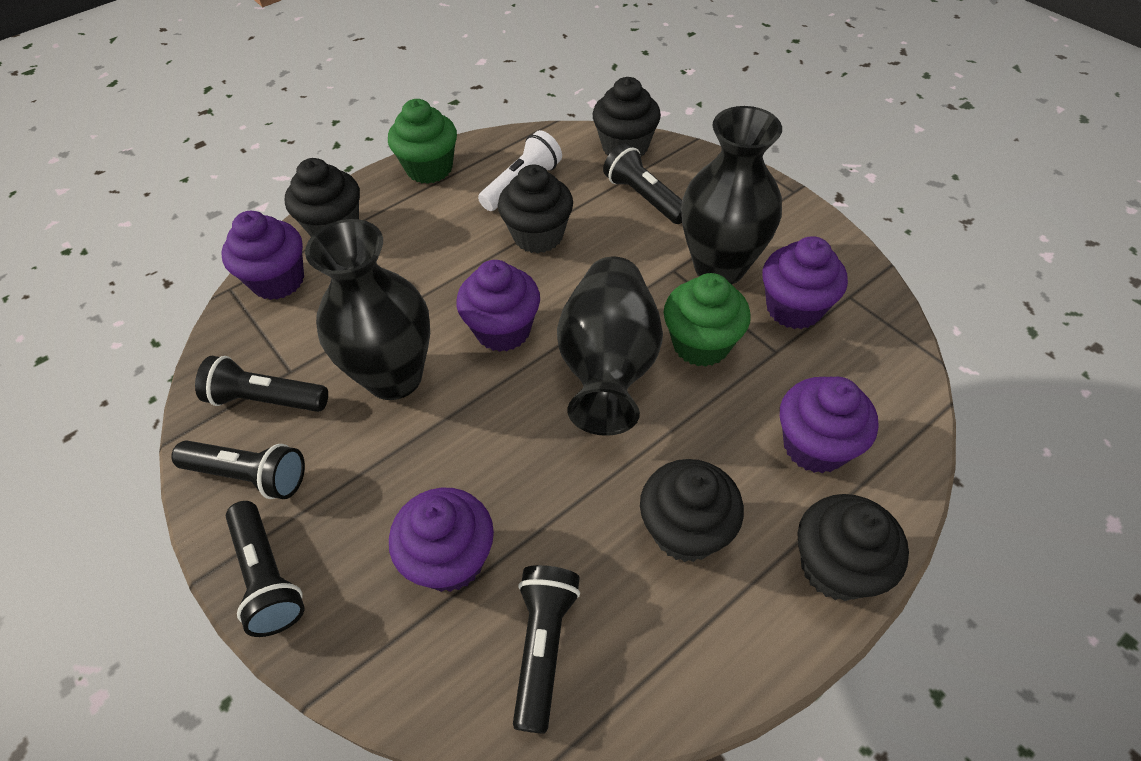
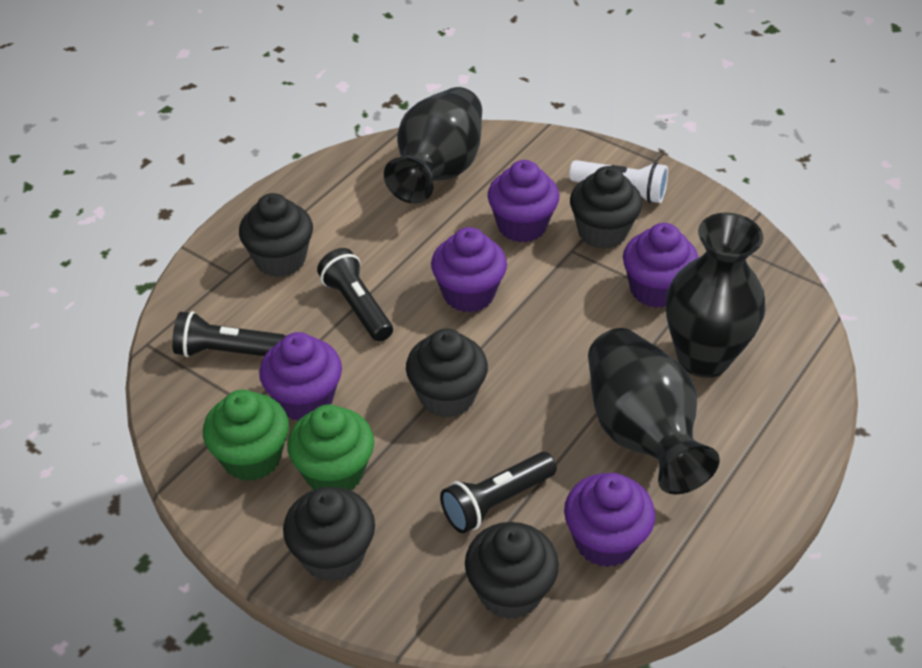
black flashlight: 5 -> 3

